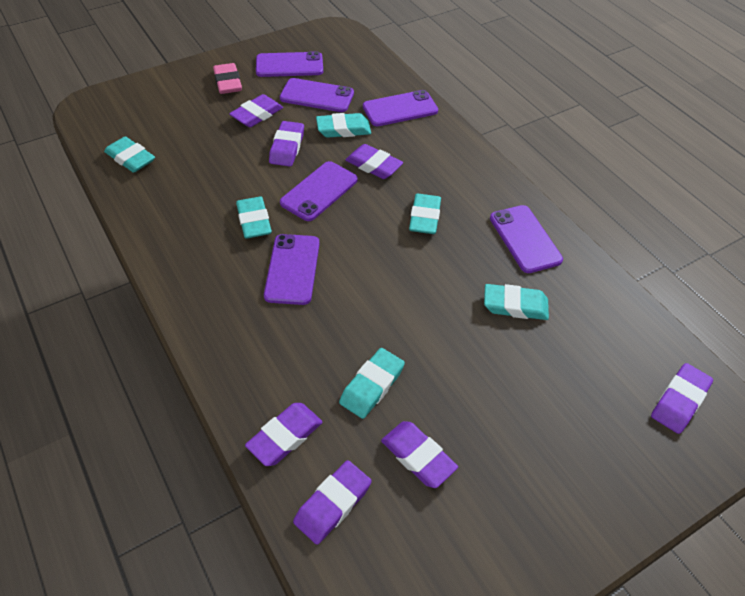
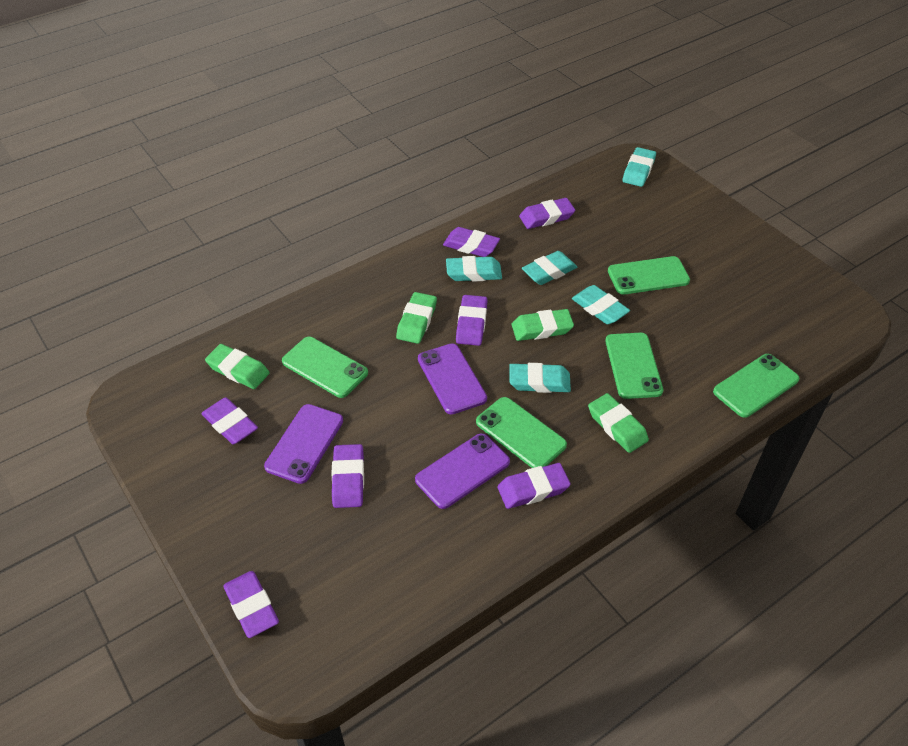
green eraser: 0 -> 4
green phone: 0 -> 5
pink eraser: 1 -> 0
purple phone: 6 -> 3
turquoise eraser: 6 -> 5

